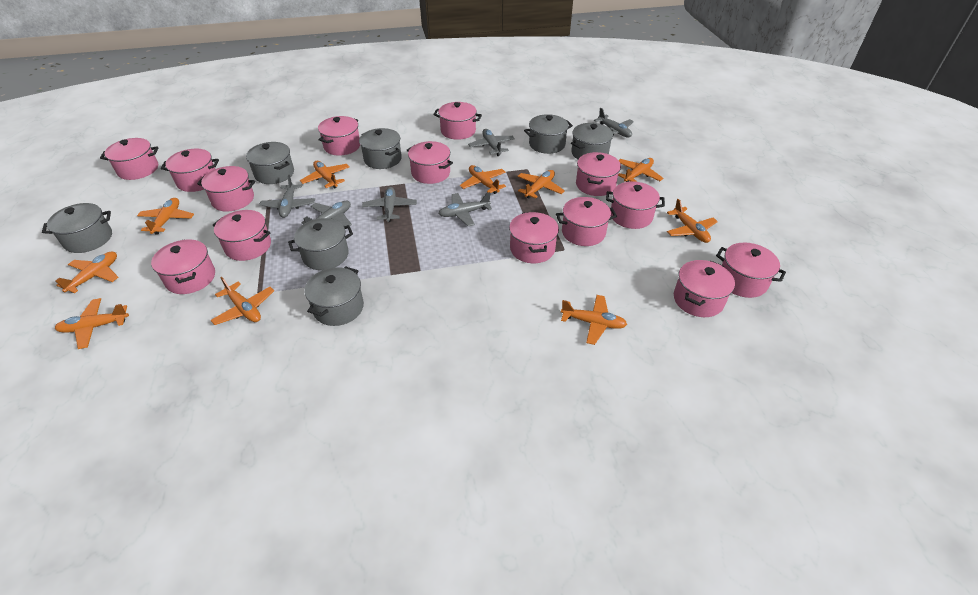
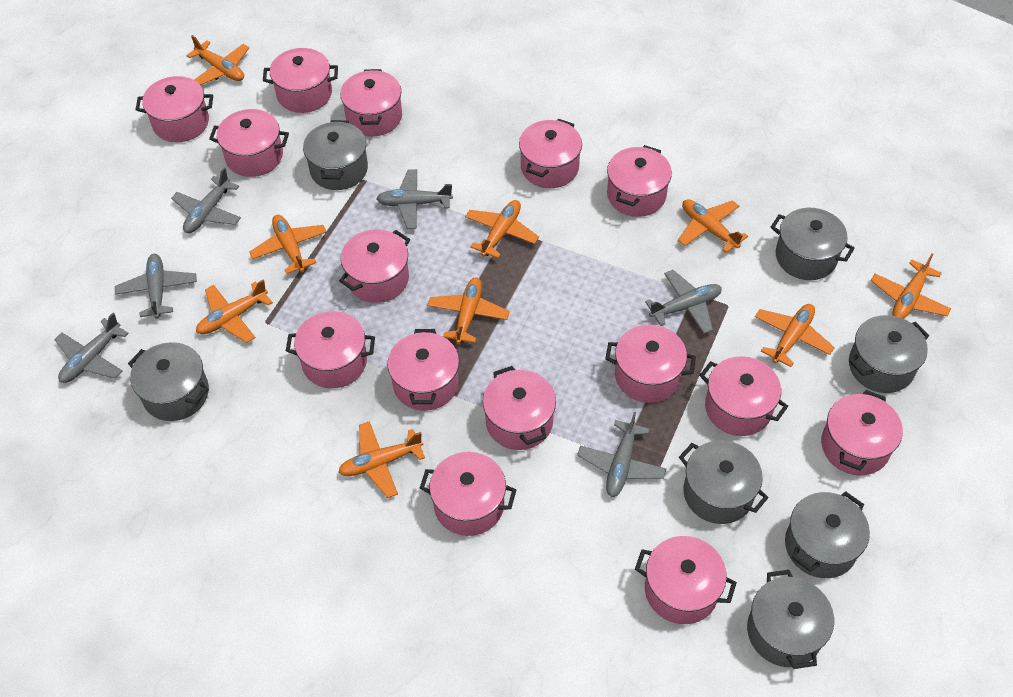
orange plane: 10 -> 9
pink pot: 14 -> 15

